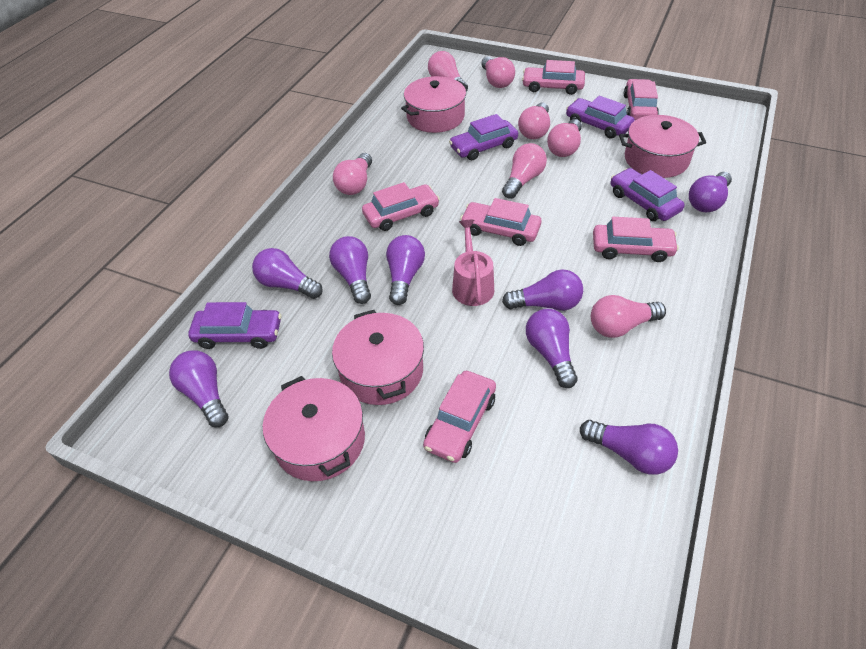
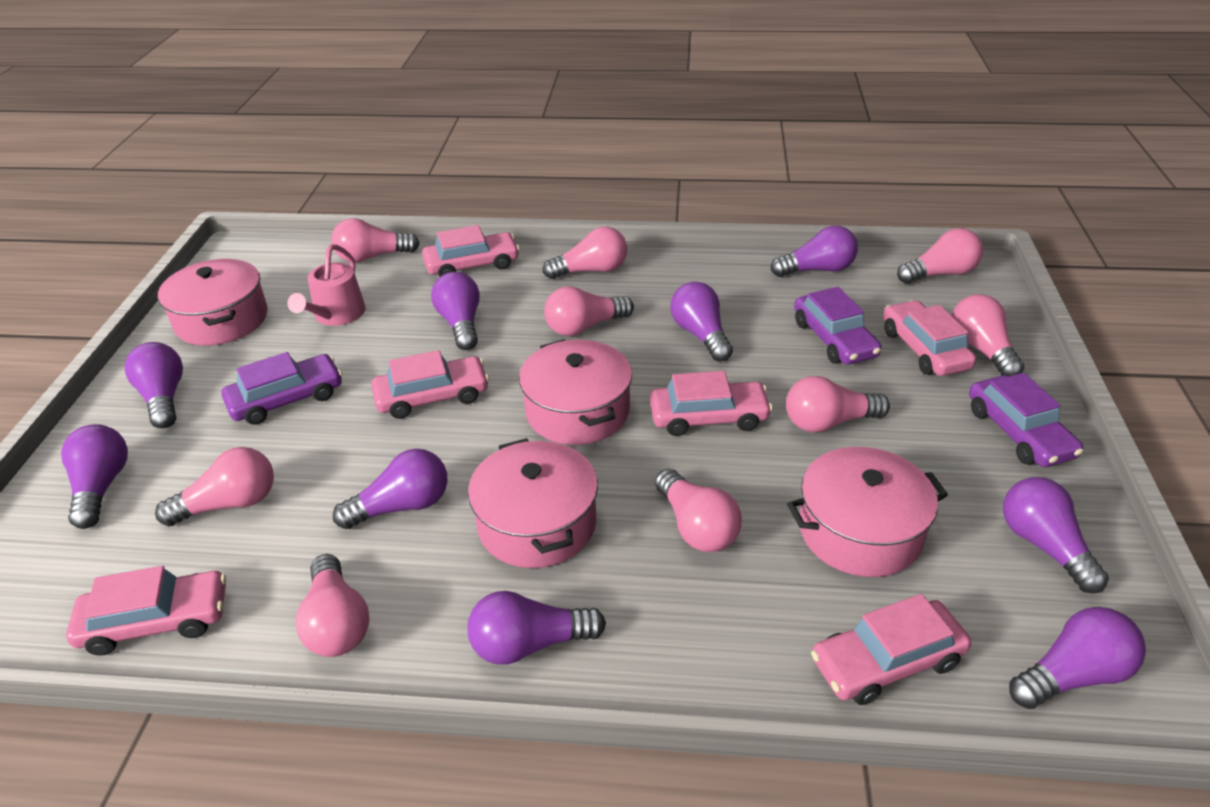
pink light bulb: 7 -> 9
purple car: 4 -> 3
purple light bulb: 8 -> 9

